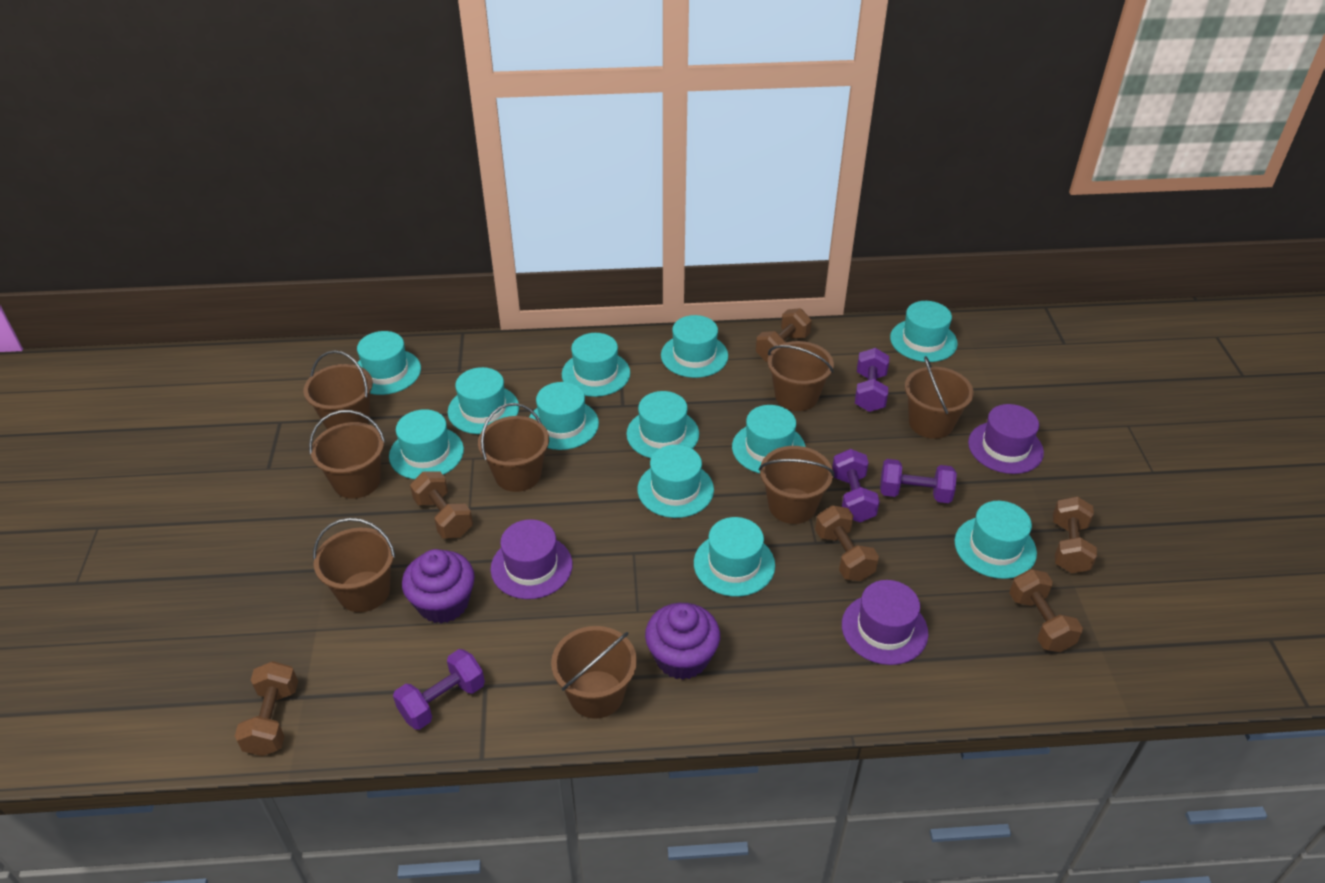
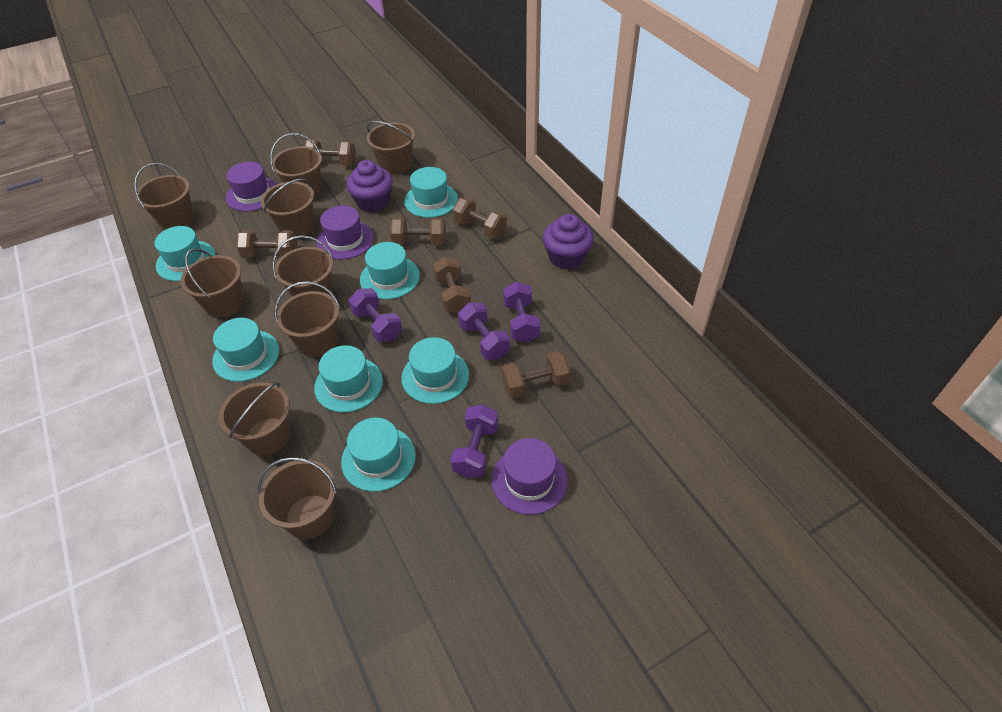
brown bucket: 8 -> 9
turquoise hat: 12 -> 7

